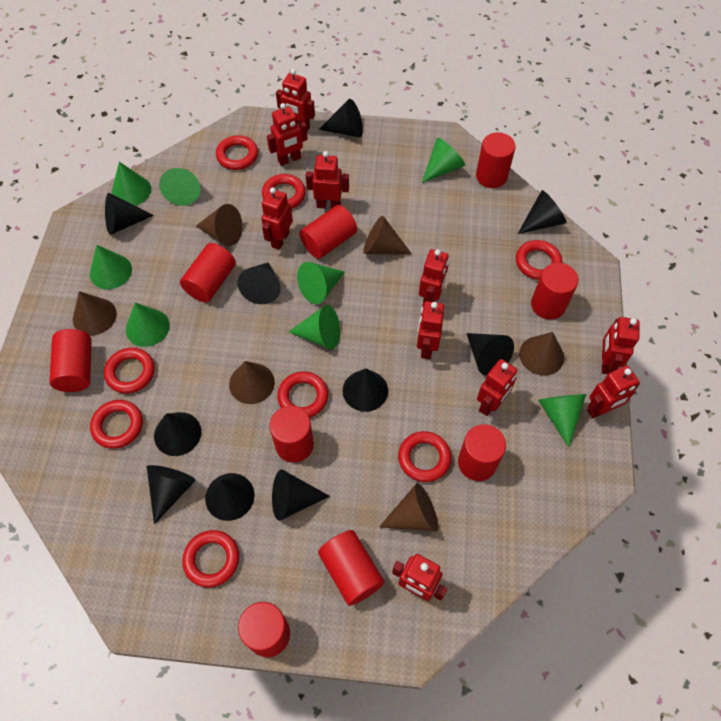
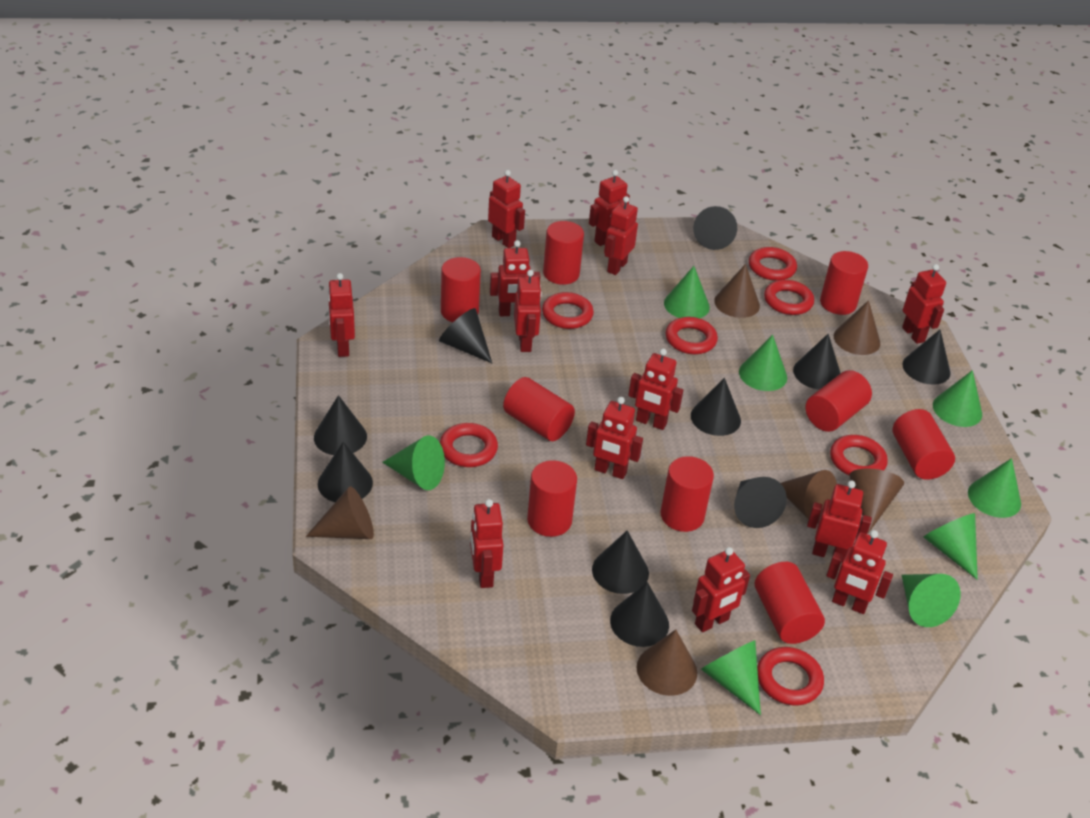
red ring: 8 -> 7
red robot: 10 -> 13

